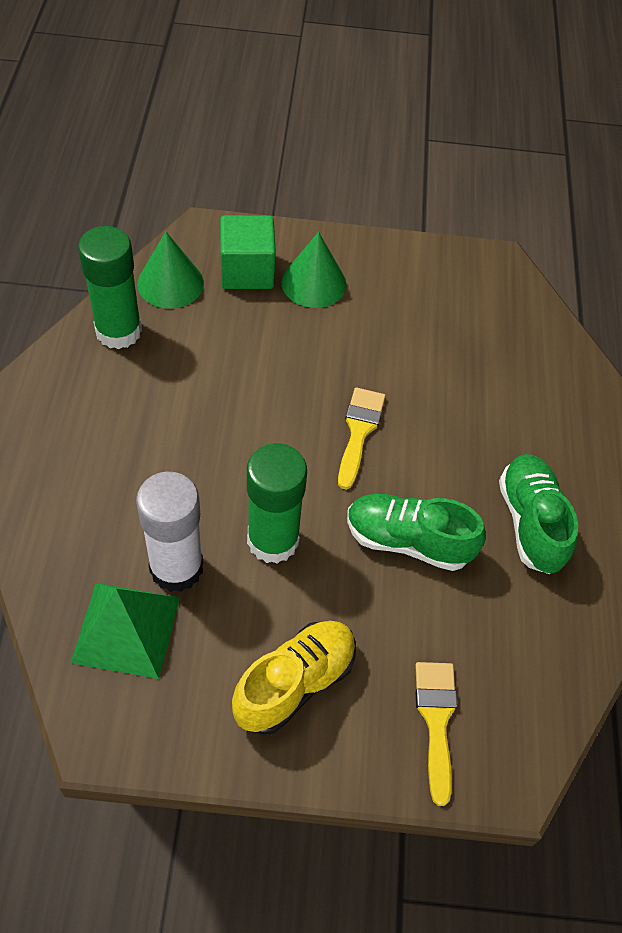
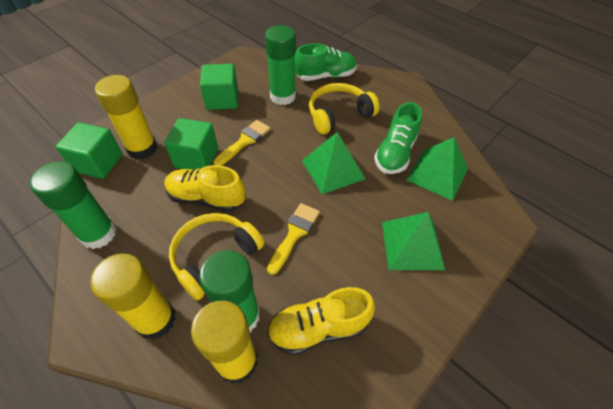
green cone: 2 -> 0
green cube: 1 -> 3
green glue stick: 2 -> 3
green pyramid: 1 -> 3
white glue stick: 1 -> 0
yellow glue stick: 0 -> 3
yellow headphones: 0 -> 2
yellow shoe: 1 -> 2

